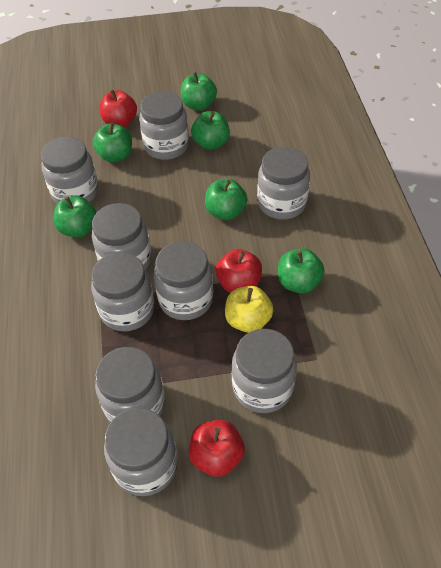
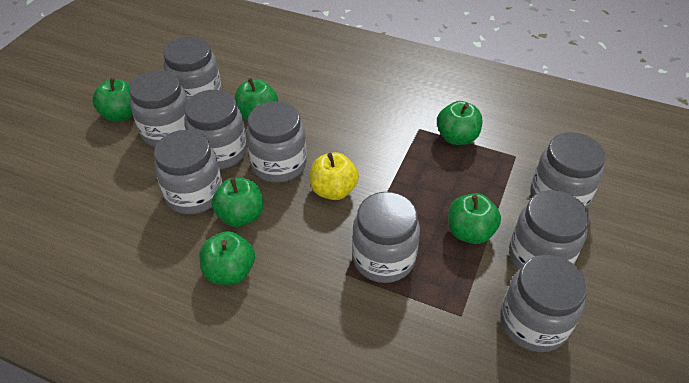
red apple: 3 -> 0

